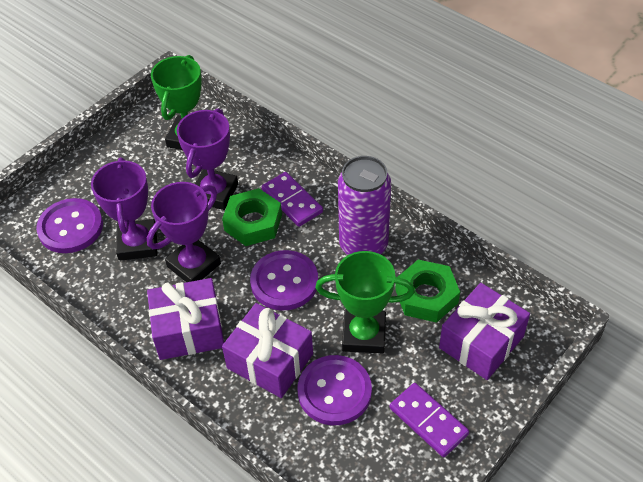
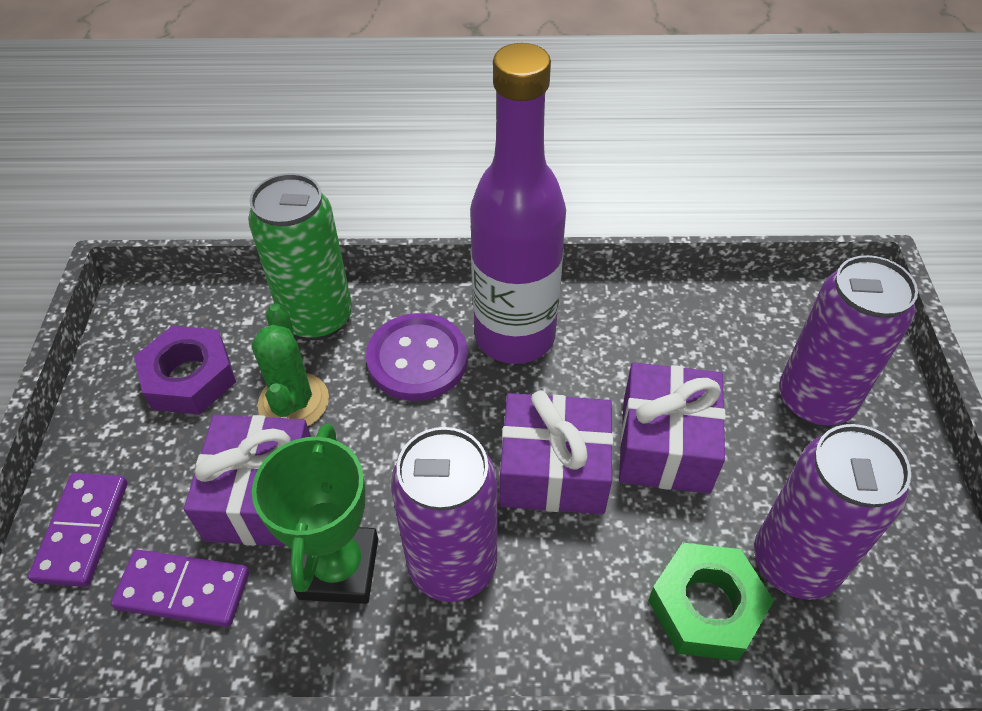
green cactus: 0 -> 1
green can: 0 -> 1
green nut: 2 -> 1
green trophy: 2 -> 1
purple bottle: 0 -> 1
purple button: 3 -> 1
purple can: 1 -> 3
purple nut: 0 -> 1
purple trophy: 3 -> 0

